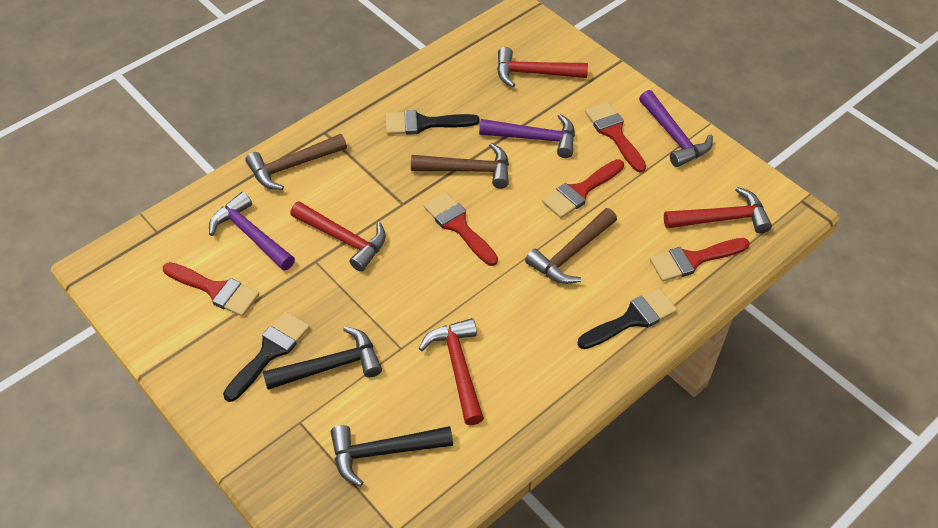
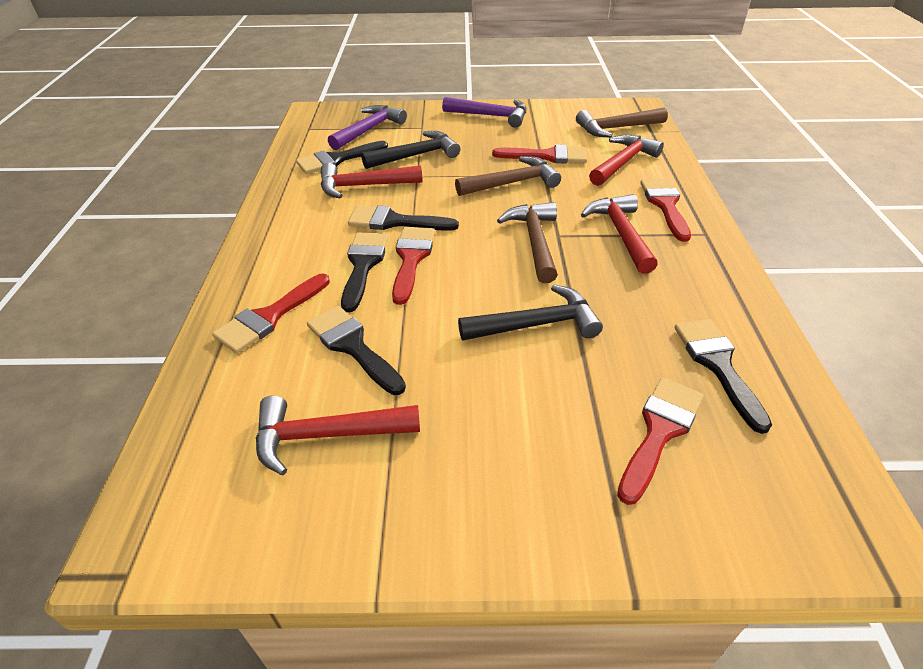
black brush: 3 -> 5
purple hammer: 3 -> 2

